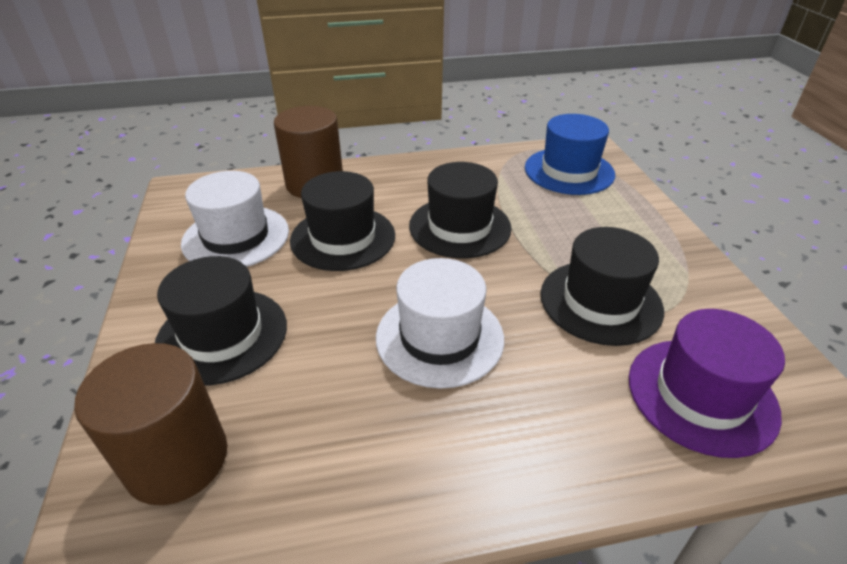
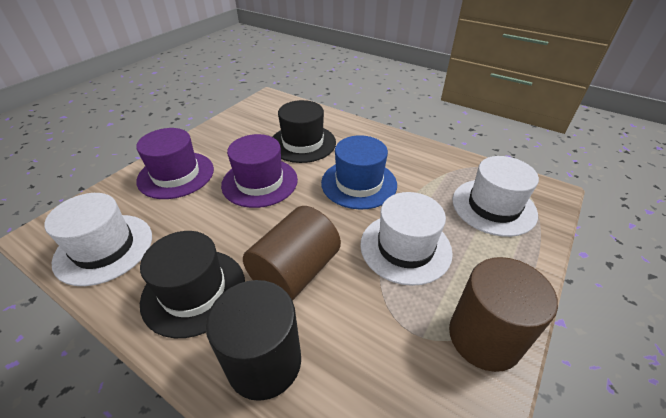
black cylinder: 0 -> 1
black hat: 4 -> 2
purple hat: 1 -> 2
white hat: 2 -> 3

